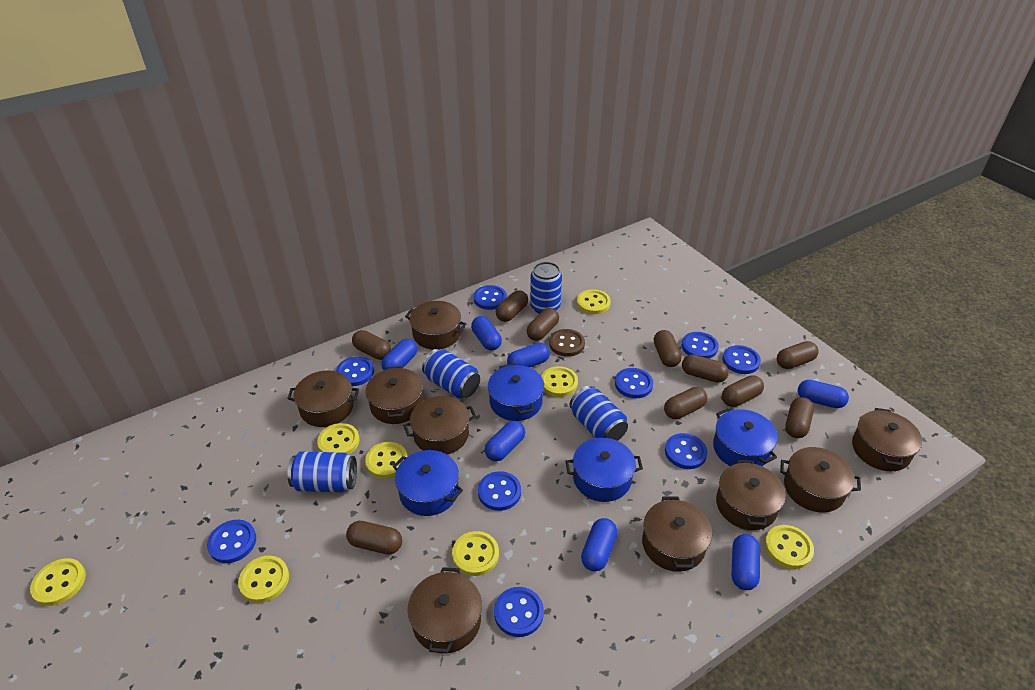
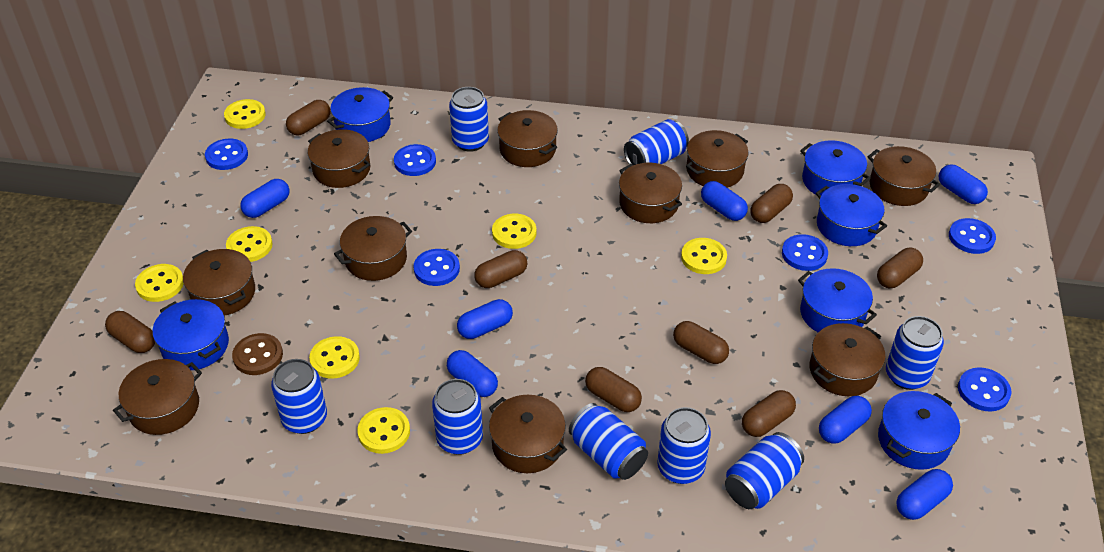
blue button: 9 -> 6
blue can: 4 -> 8
blue pot: 4 -> 6
brown capsule: 10 -> 8
brown pot: 9 -> 10
yellow button: 8 -> 7

